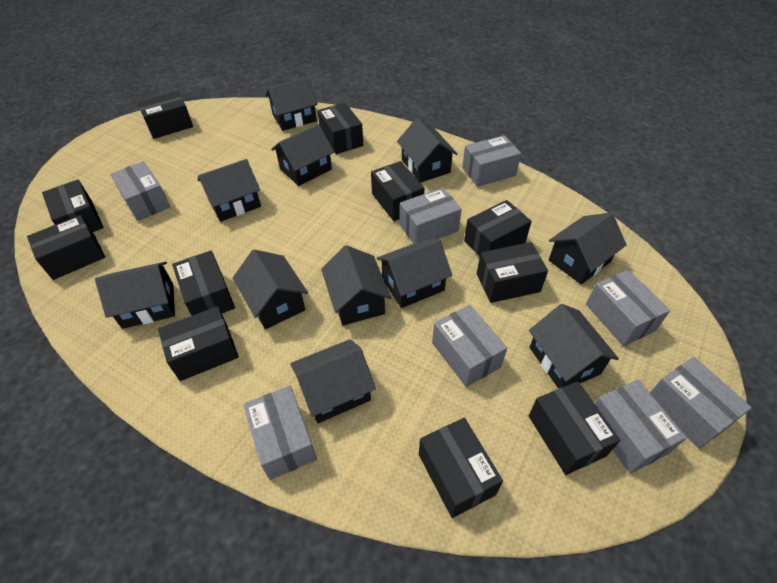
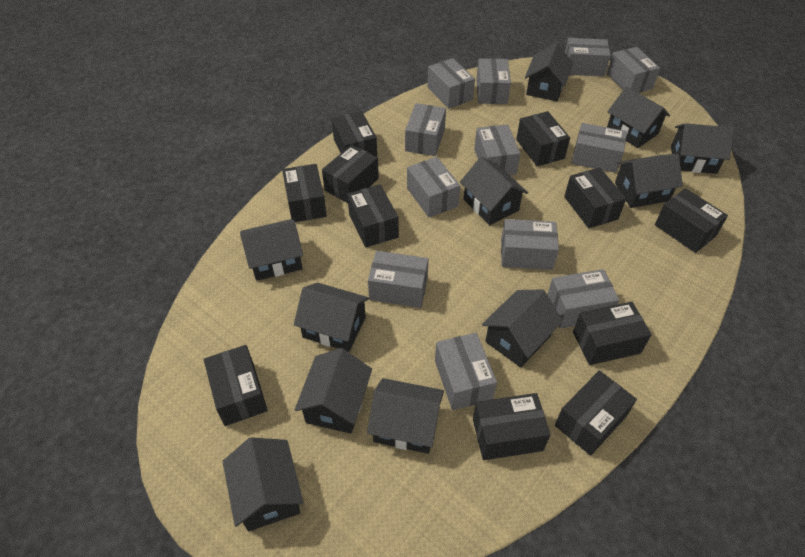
grey box: 8 -> 12

